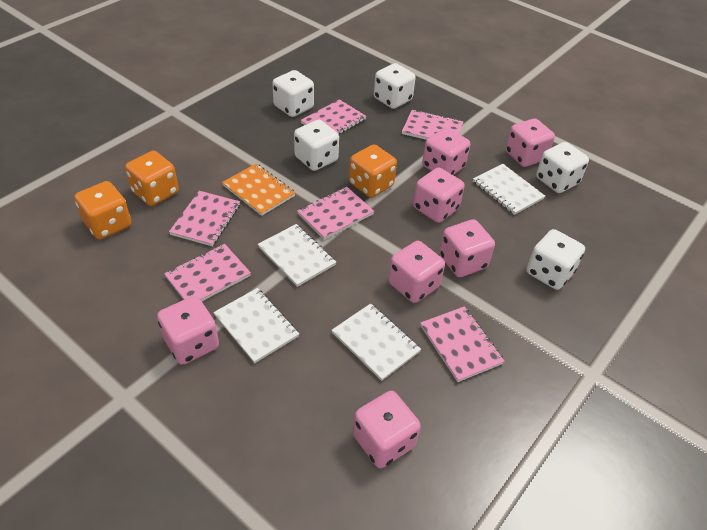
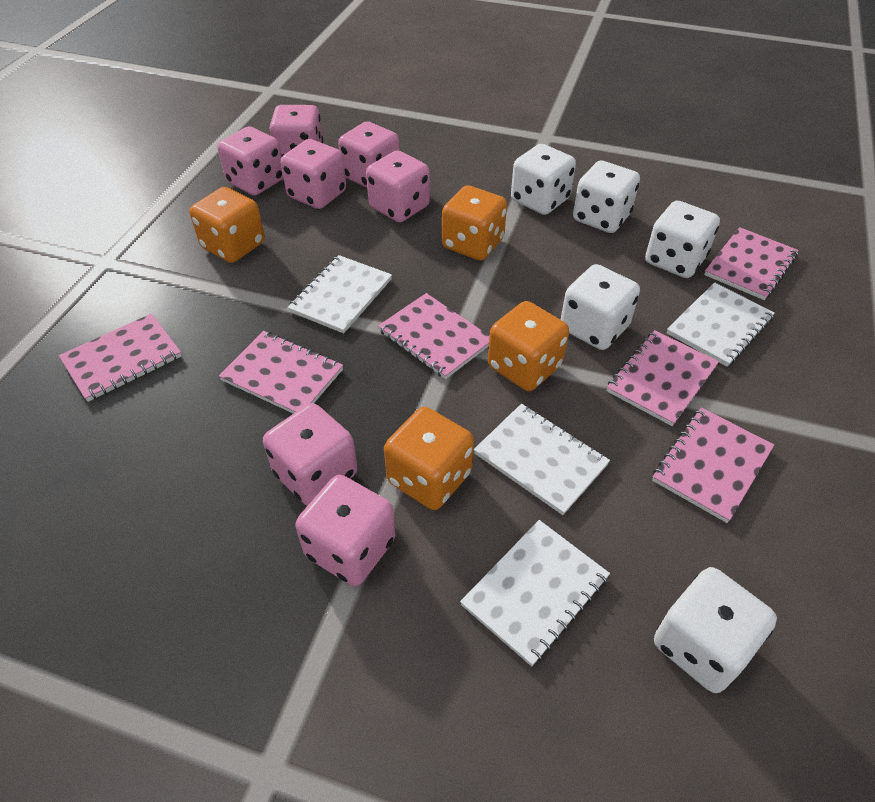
orange dice: 3 -> 4
orange notebook: 1 -> 0

